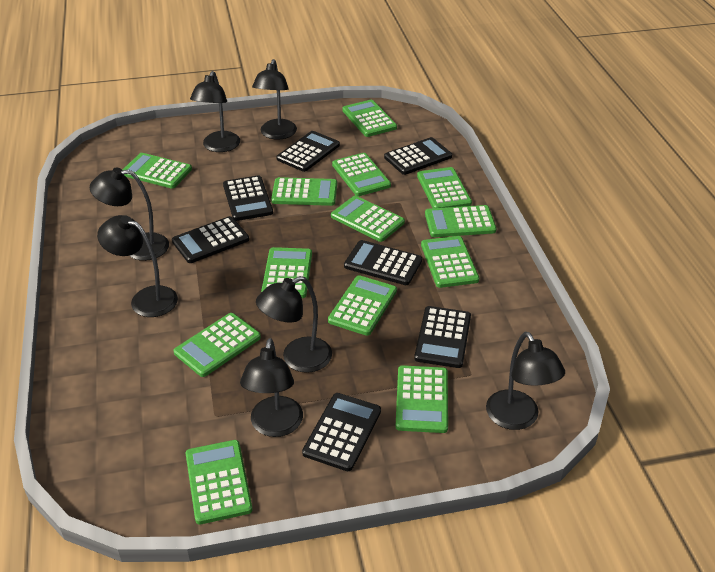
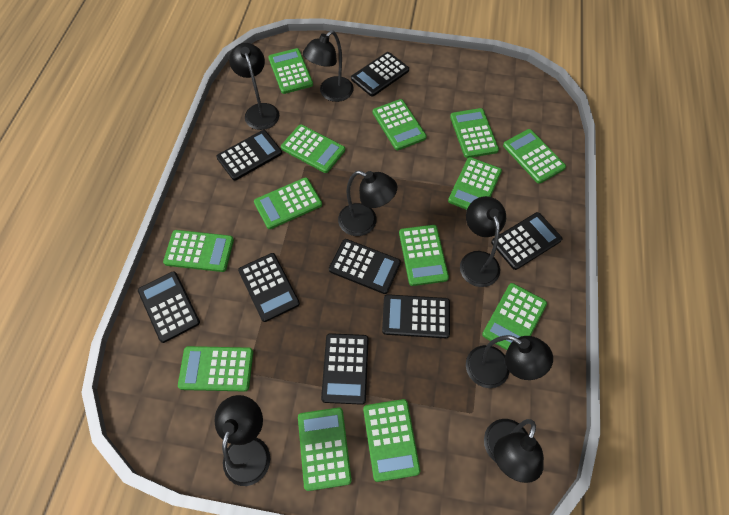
black calculator: 7 -> 8

